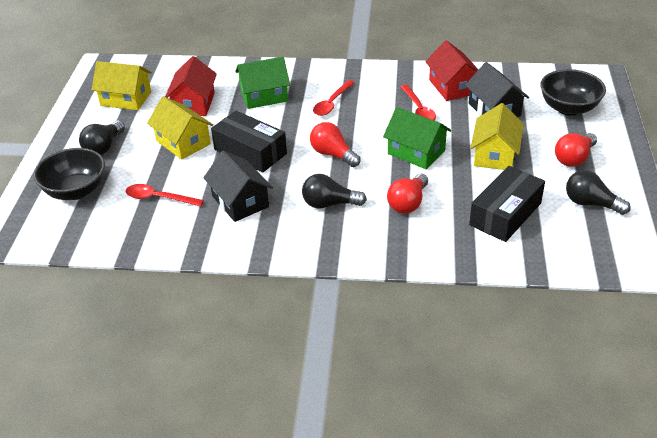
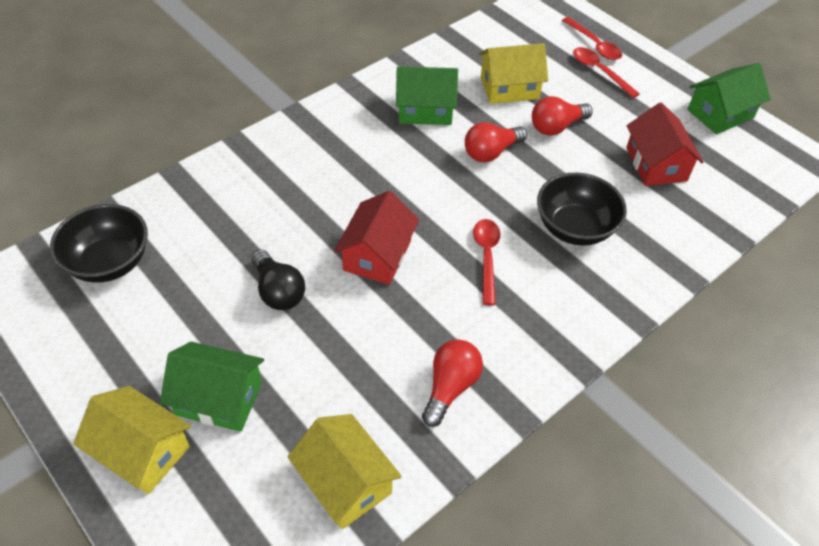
black box: 2 -> 0
black house: 2 -> 0
black light bulb: 3 -> 1
green house: 2 -> 3

